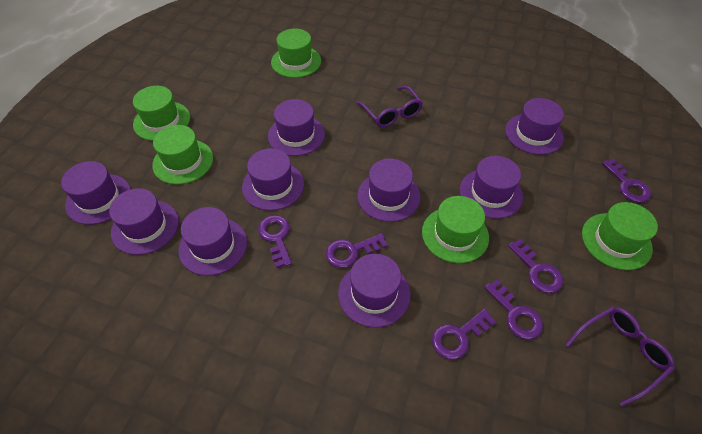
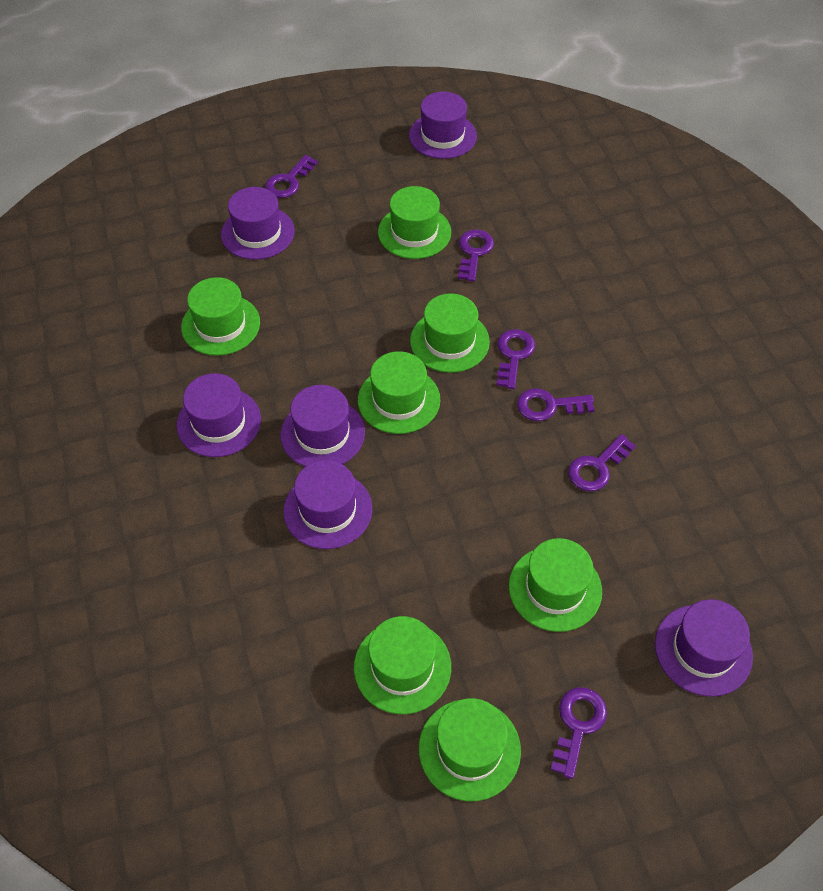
green hat: 5 -> 7
purple glasses: 2 -> 0
purple hat: 9 -> 6

